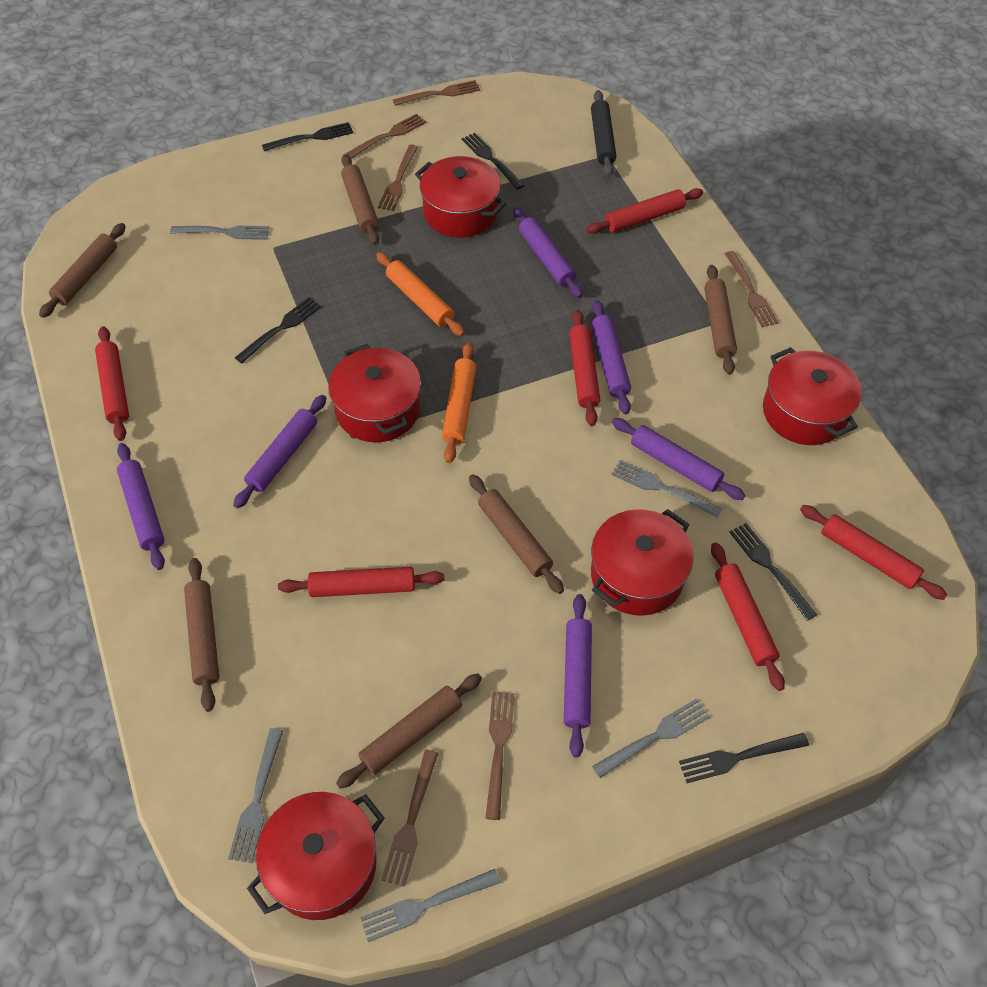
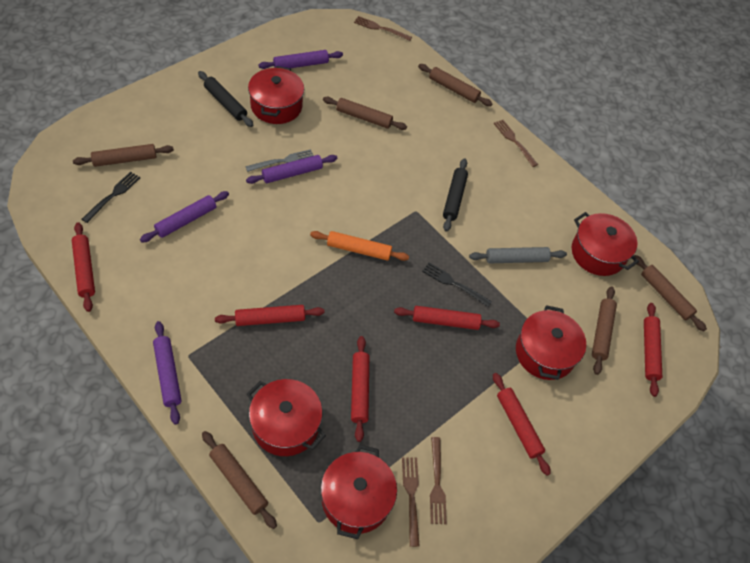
black fork: 5 -> 2
black rolling pin: 1 -> 2
brown fork: 6 -> 4
grey fork: 5 -> 1
grey rolling pin: 0 -> 1
orange rolling pin: 2 -> 1
purple rolling pin: 6 -> 4

